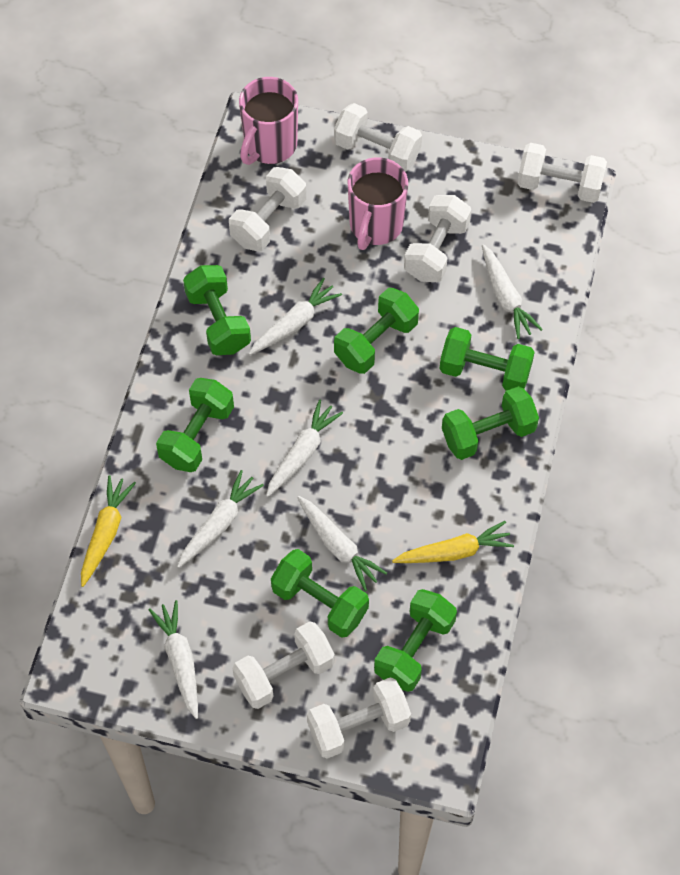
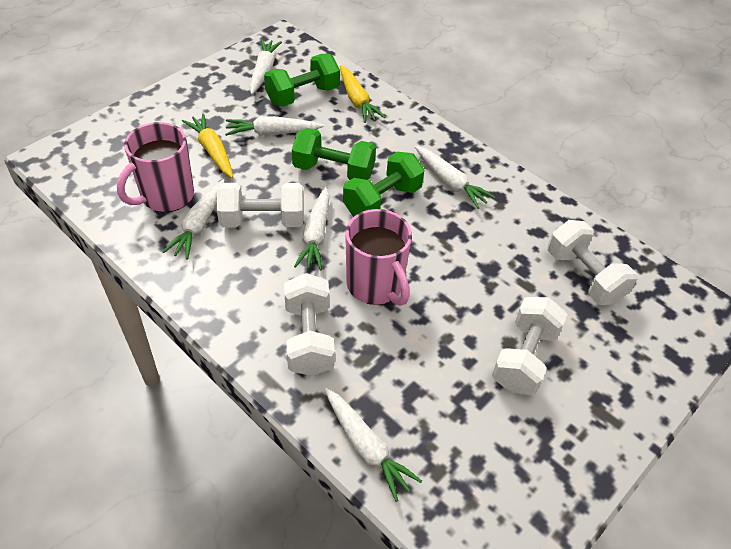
green dumbbell: 7 -> 3
white dumbbell: 6 -> 4

